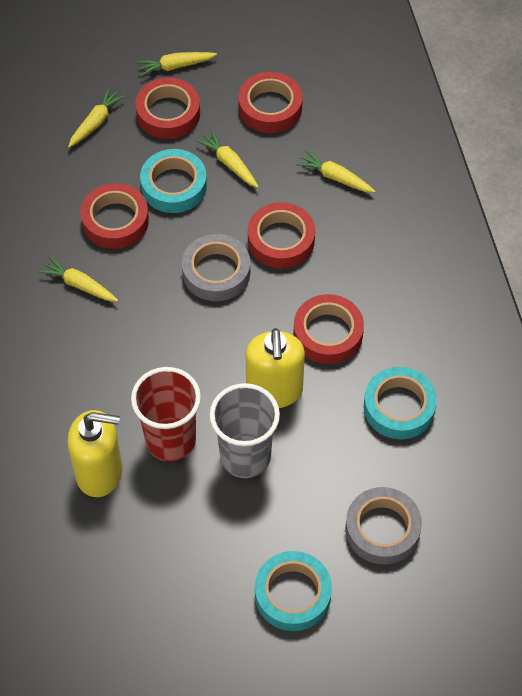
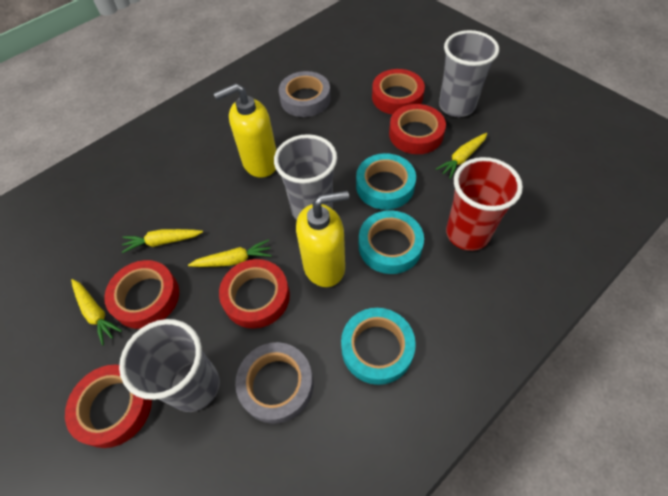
grey cup: 1 -> 3
yellow carrot: 5 -> 4

